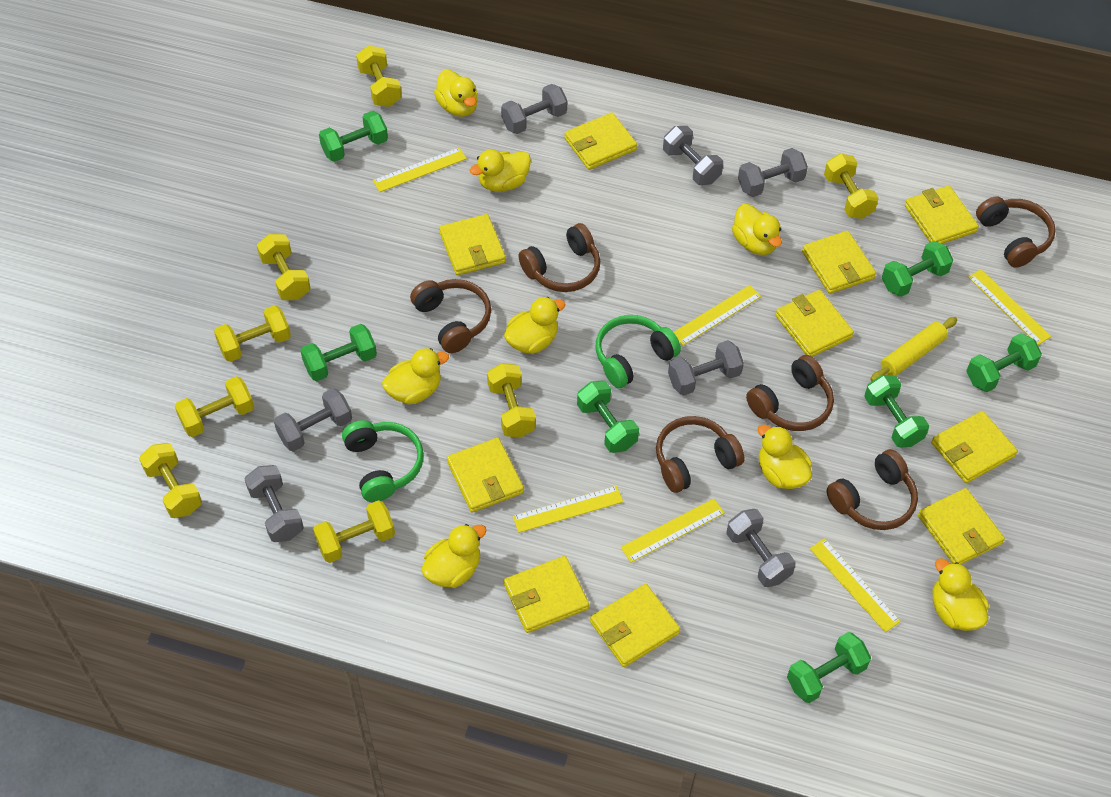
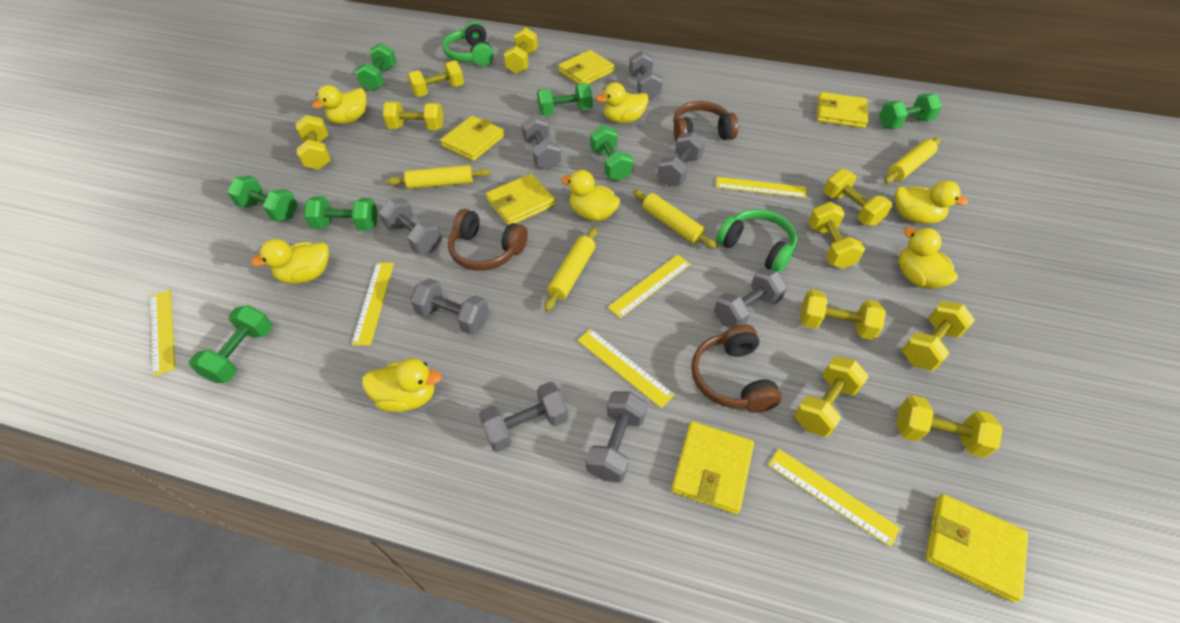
brown headphones: 6 -> 3
grey dumbbell: 7 -> 8
yellow duck: 8 -> 7
yellow dumbbell: 8 -> 10
yellow rolling pin: 1 -> 4
yellow wallet: 10 -> 6

